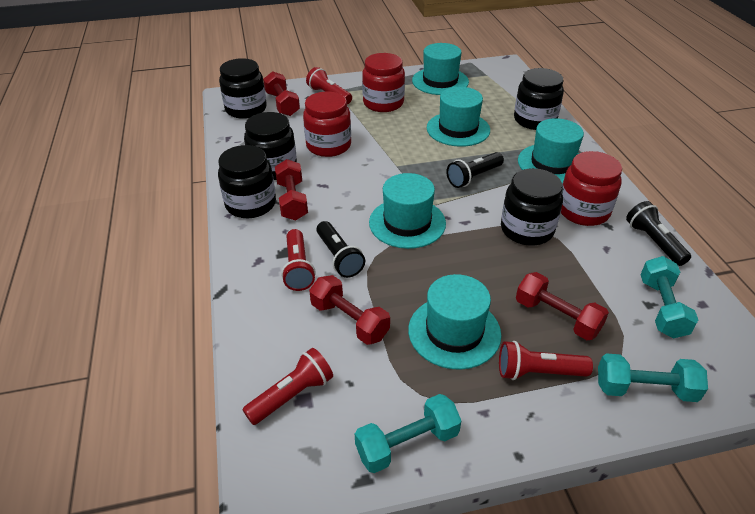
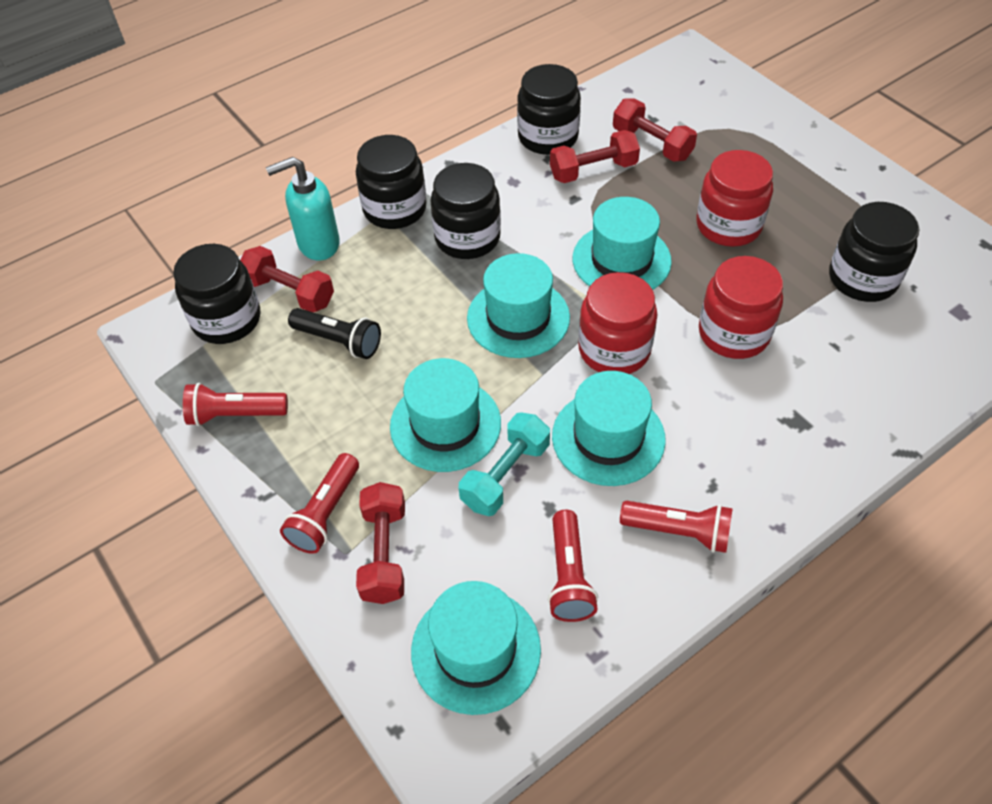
black flashlight: 3 -> 1
turquoise dumbbell: 3 -> 1
turquoise soap dispenser: 0 -> 1

